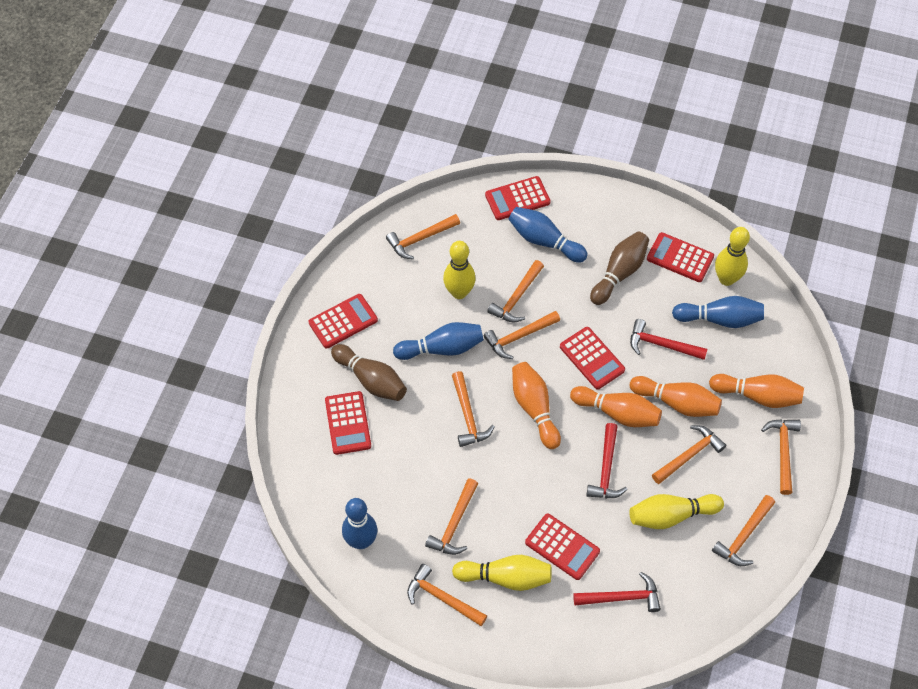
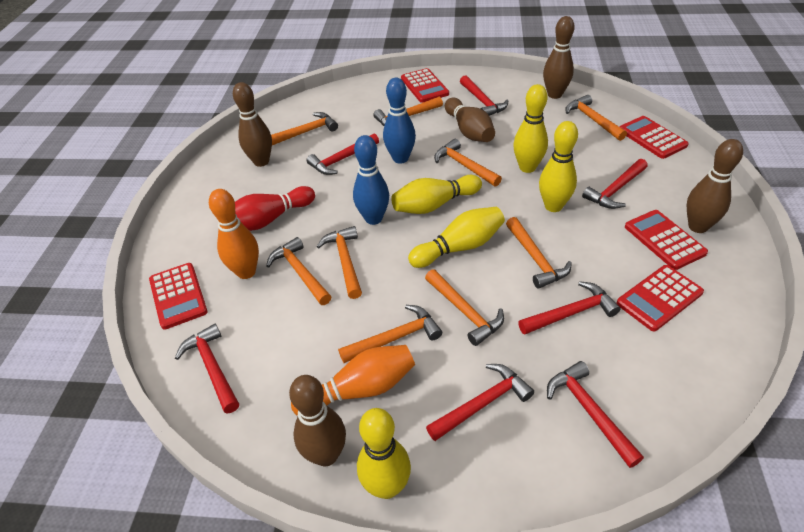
blue bowling pin: 4 -> 2
brown bowling pin: 2 -> 5
orange bowling pin: 4 -> 2
red bowling pin: 0 -> 1
red calculator: 6 -> 5
red hammer: 3 -> 7
yellow bowling pin: 4 -> 5

